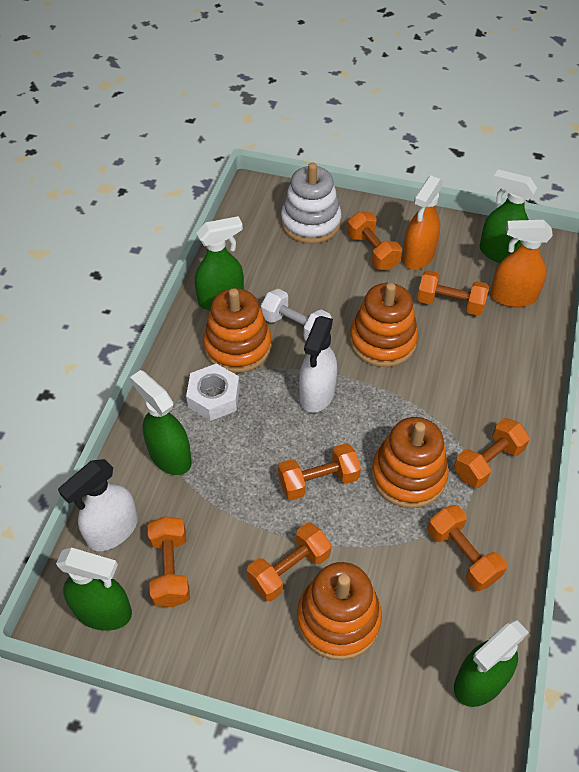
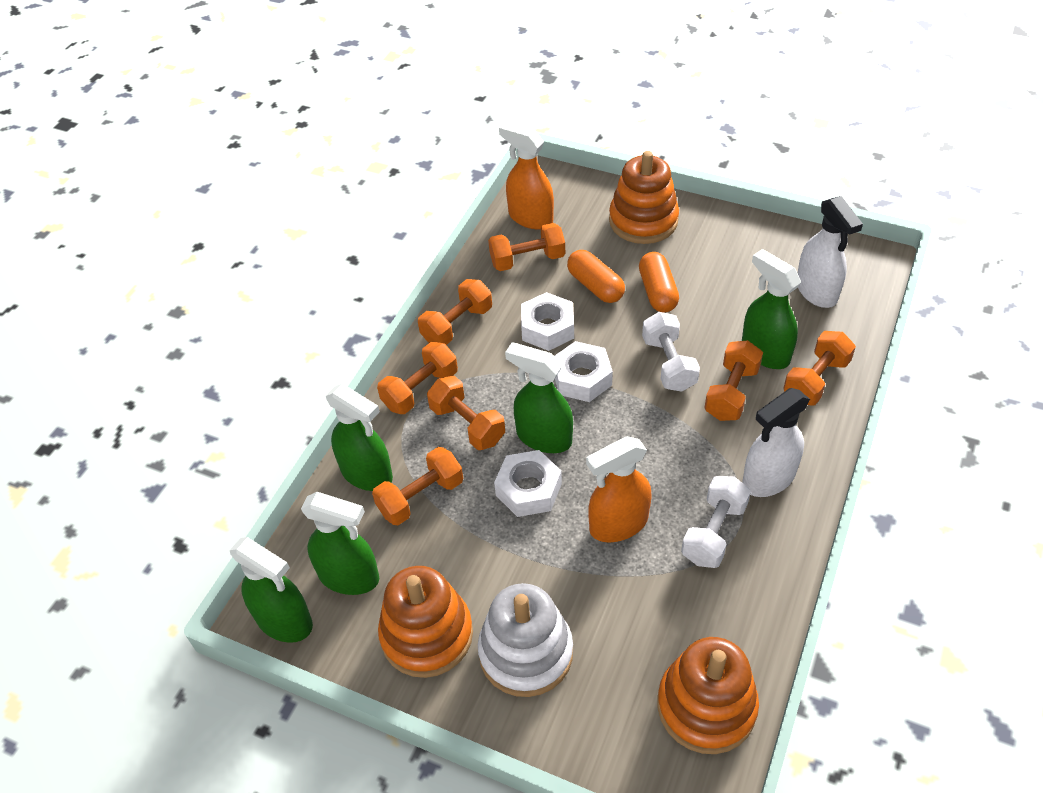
orange capsule: 0 -> 2
orange stacking toy: 4 -> 3
white dumbbell: 1 -> 2
white nut: 1 -> 3

